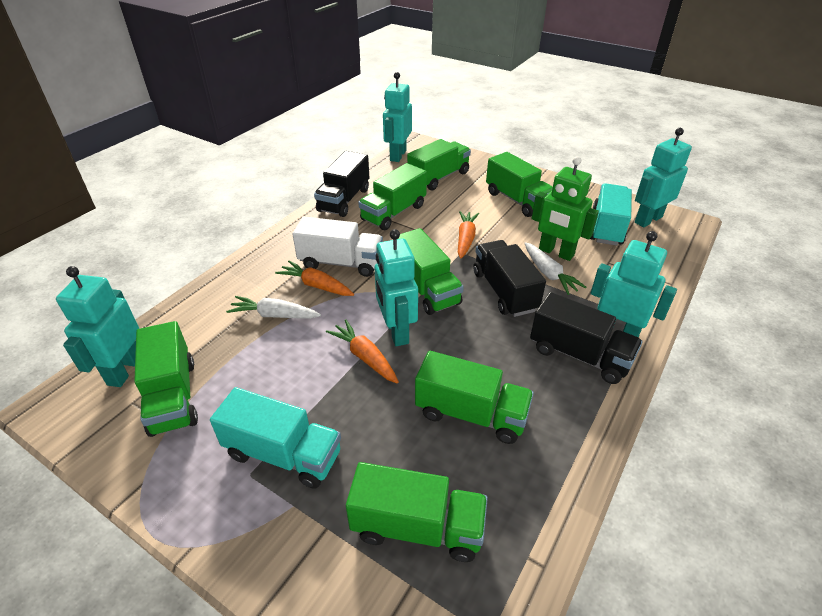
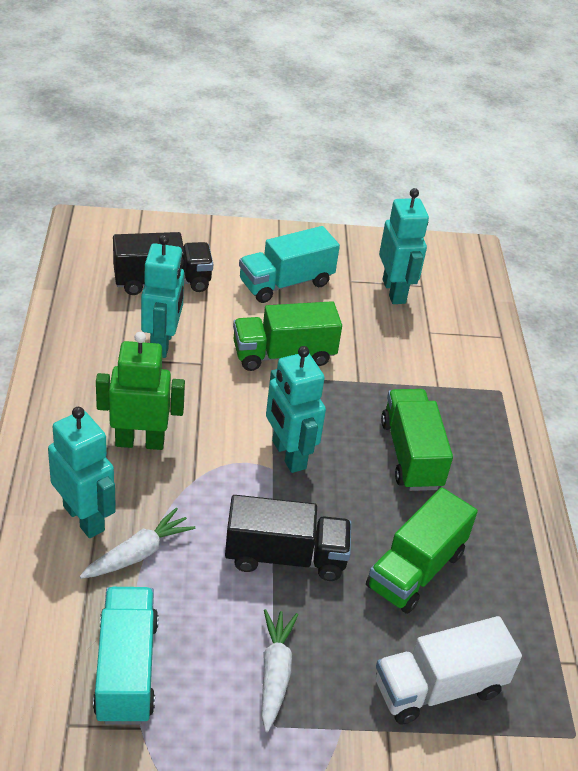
black truck: 3 -> 2
green truck: 7 -> 3
orange carrot: 3 -> 0
turquoise robot: 5 -> 4

